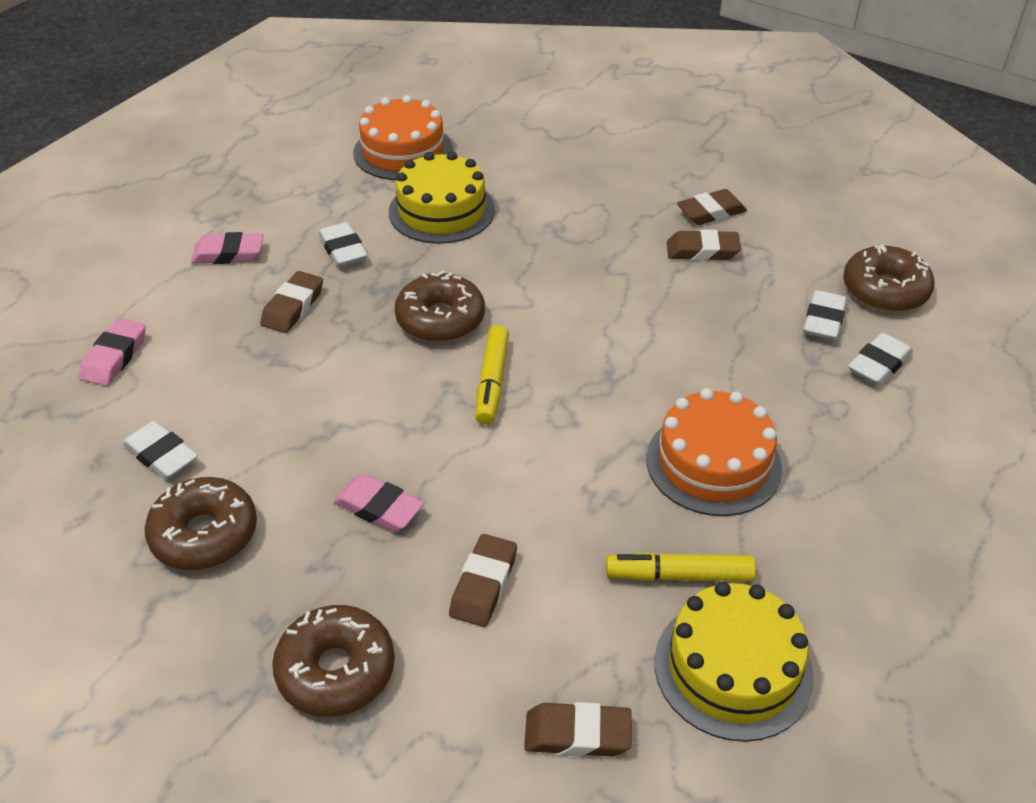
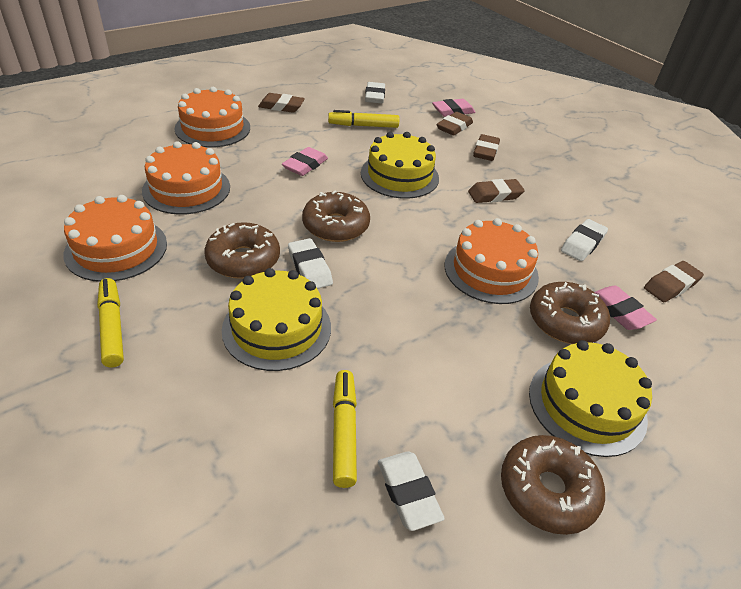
orange cake: 2 -> 4
yellow cake: 2 -> 3
yellow marker: 2 -> 3

